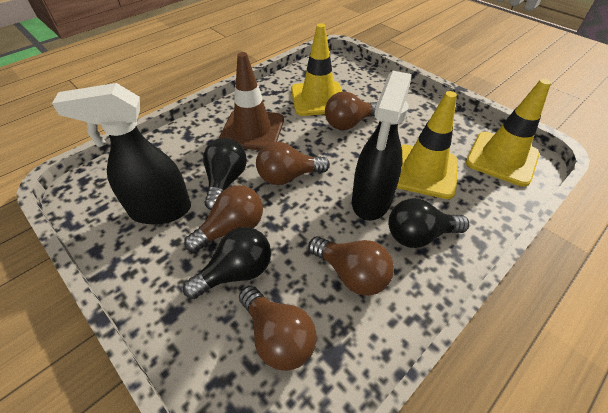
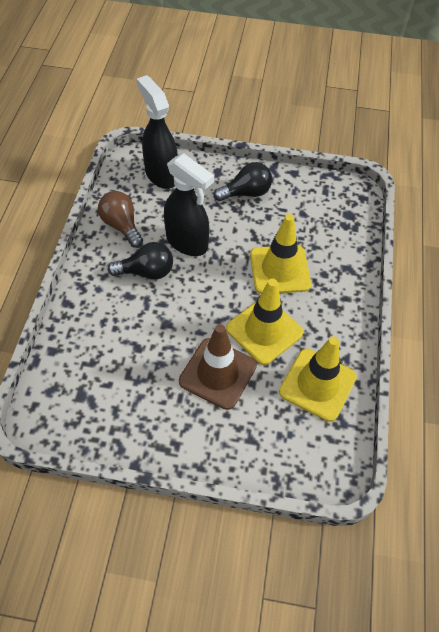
black light bulb: 3 -> 2
brown light bulb: 5 -> 1

